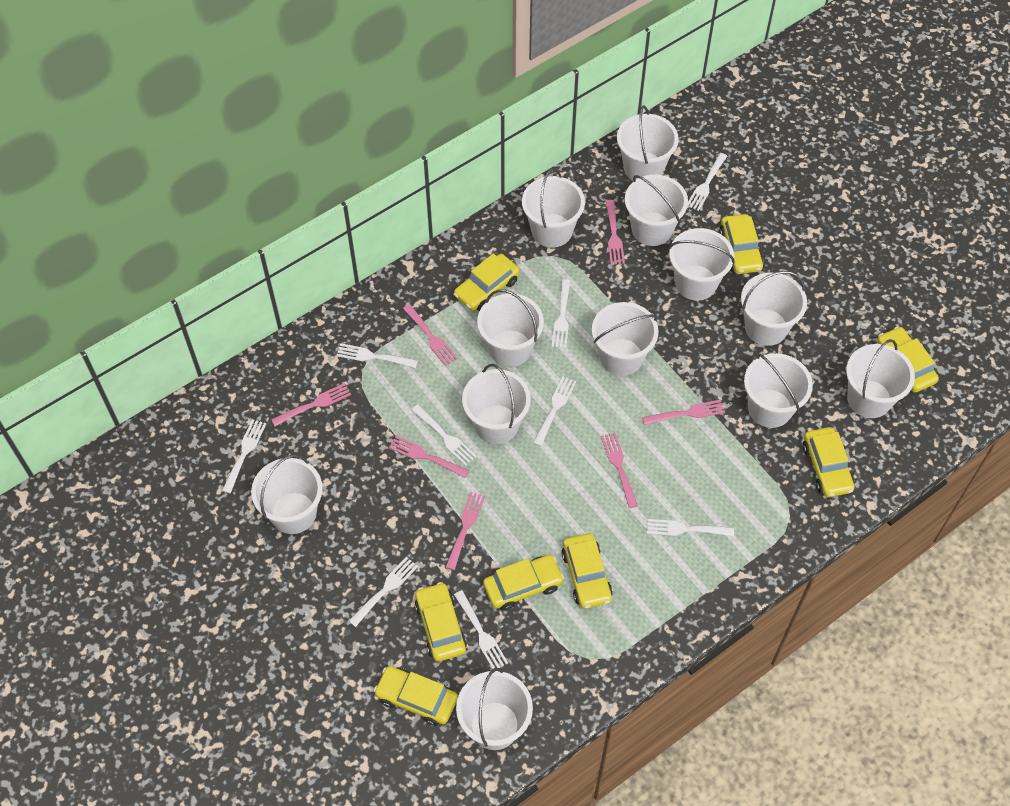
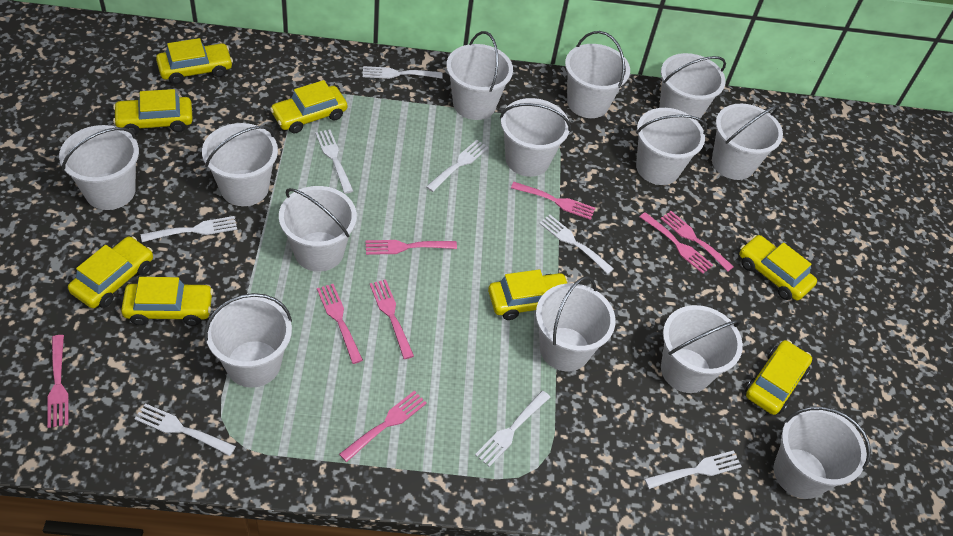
pink fork: 7 -> 8
white bucket: 12 -> 13
white fork: 9 -> 8

